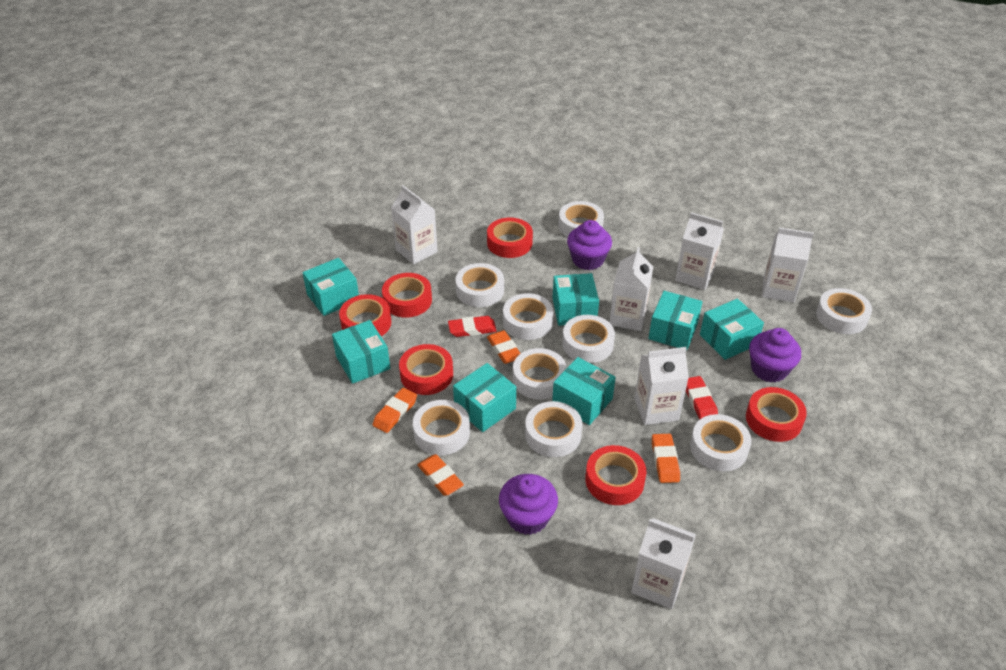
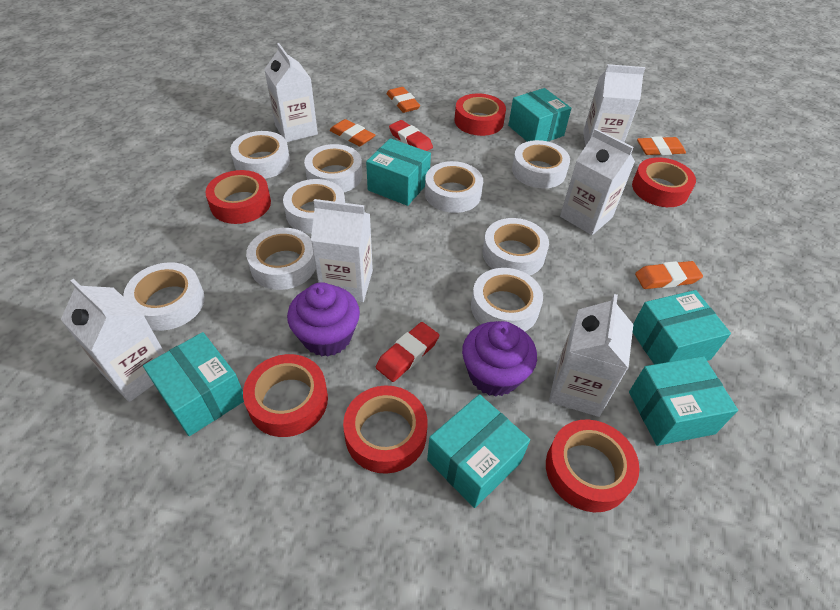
purple cupcake: 3 -> 2
turquoise box: 7 -> 6

